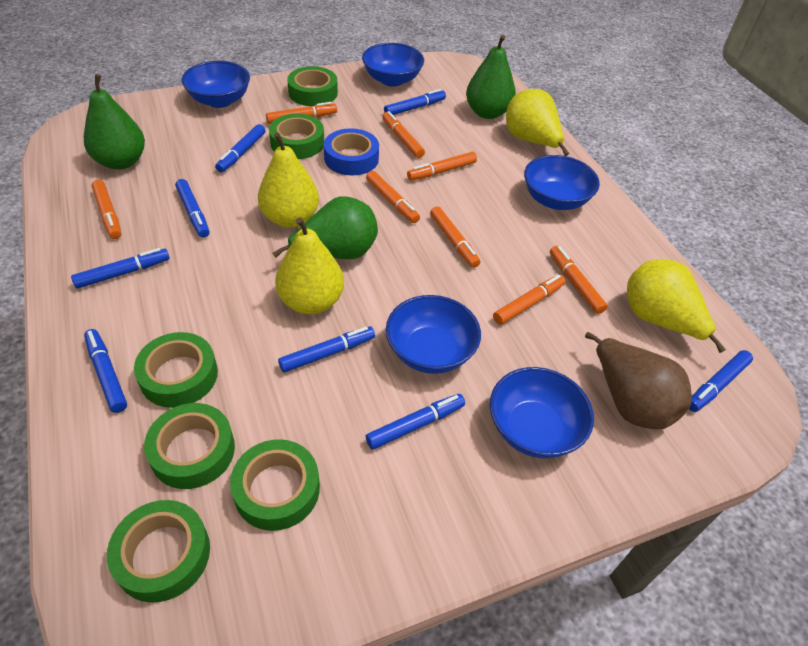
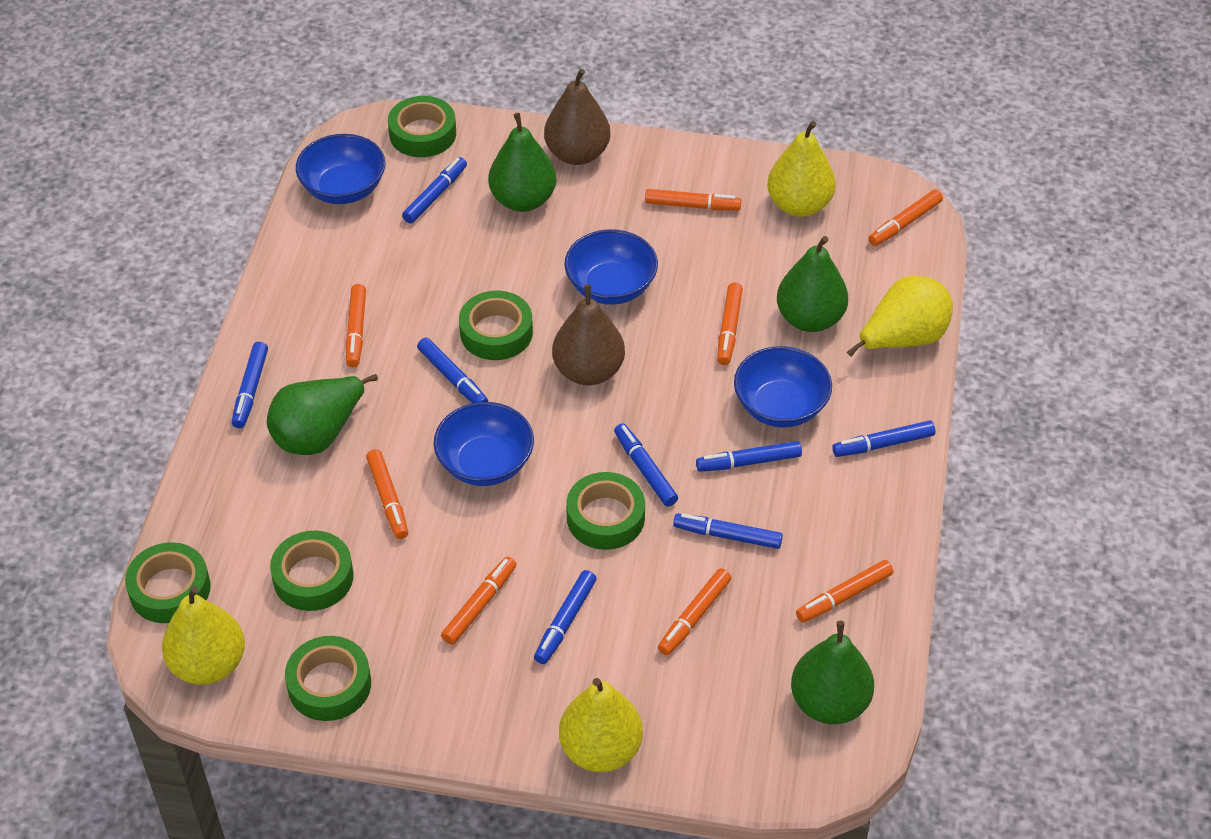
blue bowl: 5 -> 4
blue tape: 1 -> 0
brown pear: 1 -> 2
green pear: 3 -> 4

